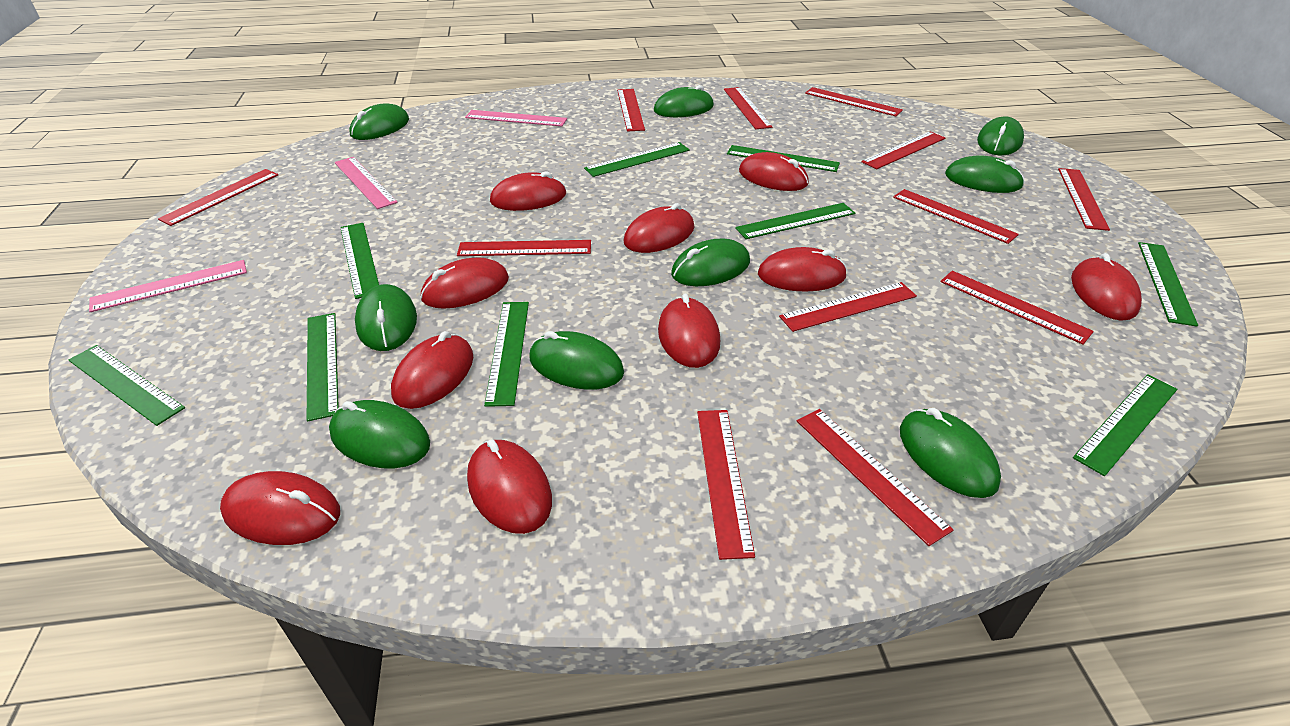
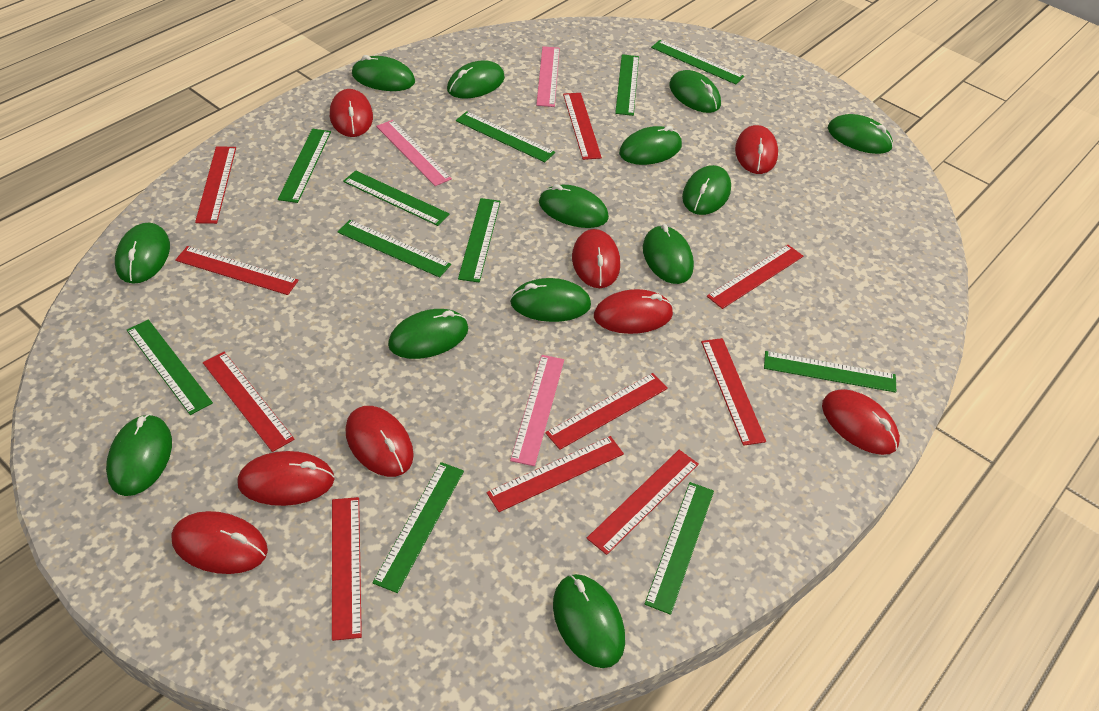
green mouse: 9 -> 13
green ruler: 9 -> 11
red mouse: 10 -> 8
red ruler: 12 -> 10

